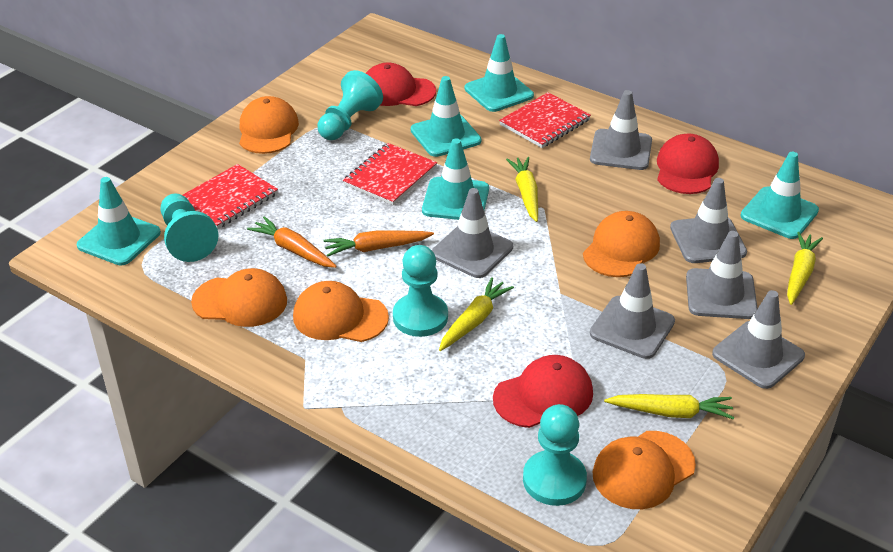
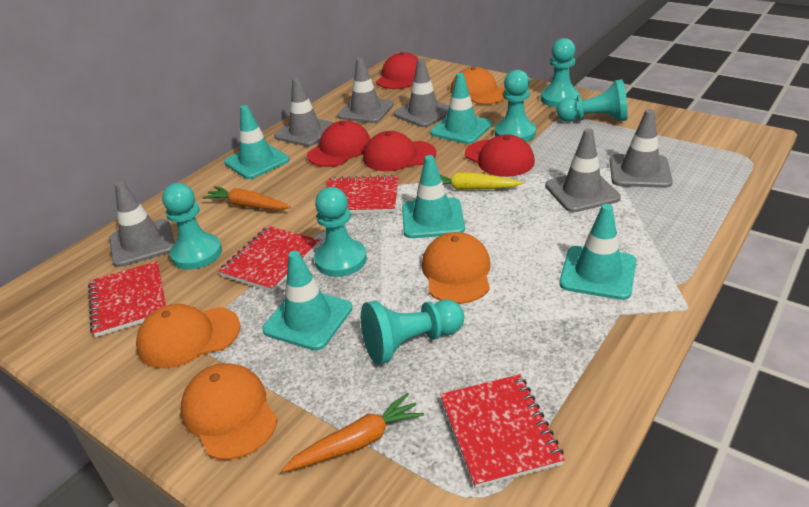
orange cap: 5 -> 4
red cap: 3 -> 4
red notebook: 3 -> 4
turquoise pawn: 4 -> 6
yellow carrot: 4 -> 1

